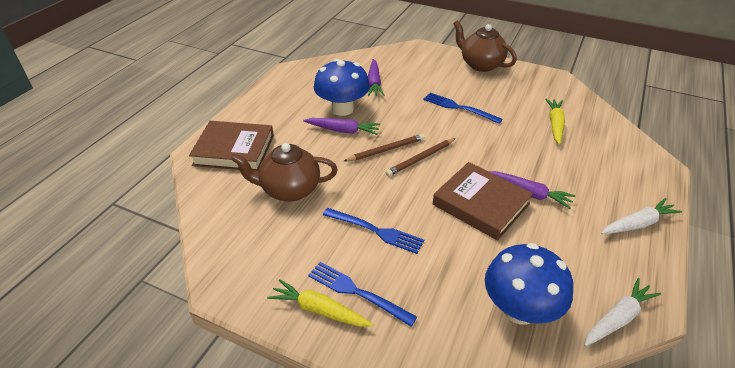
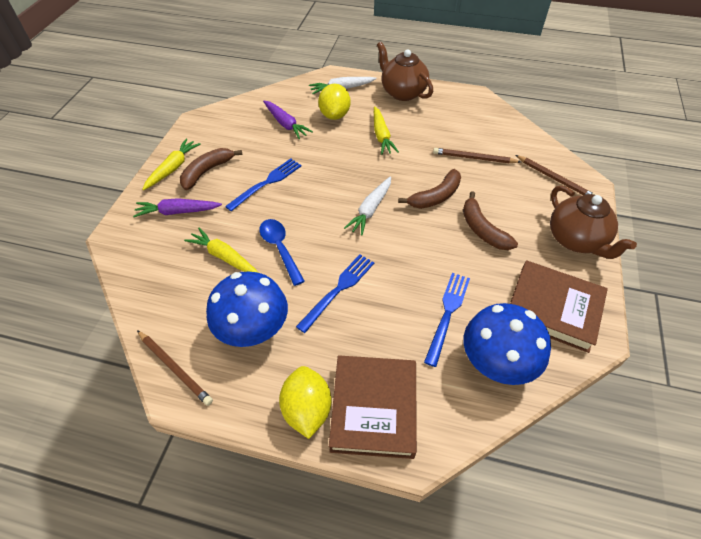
blue spoon: 0 -> 1
brown banana: 0 -> 3
brown pencil: 2 -> 3
purple carrot: 3 -> 2
yellow carrot: 2 -> 3
yellow lemon: 0 -> 2

